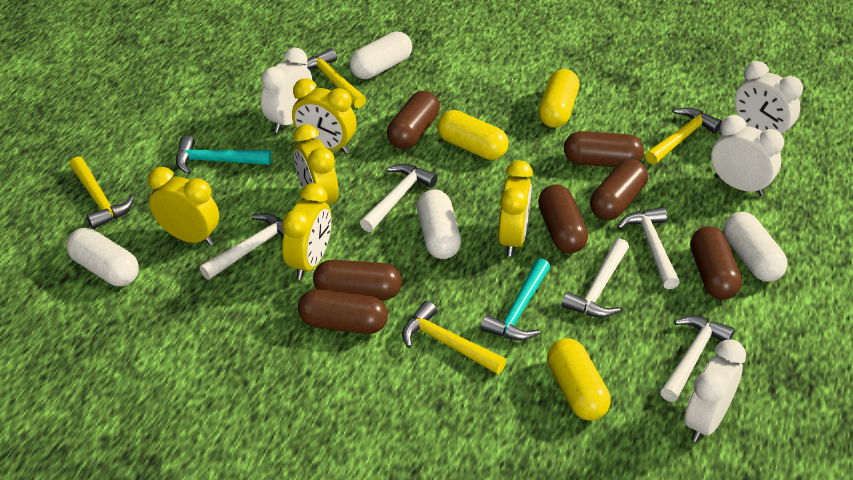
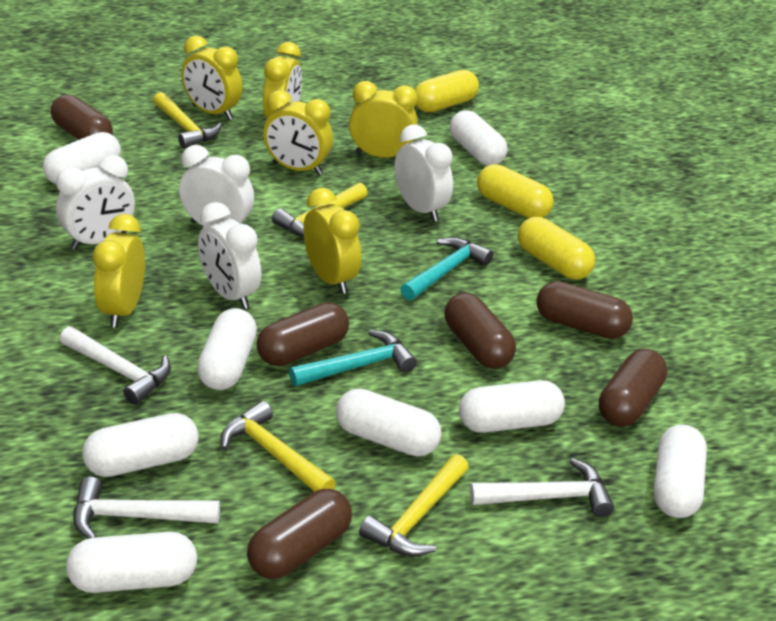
brown capsule: 7 -> 6
white capsule: 4 -> 8
white hammer: 5 -> 3
yellow clock: 5 -> 6

